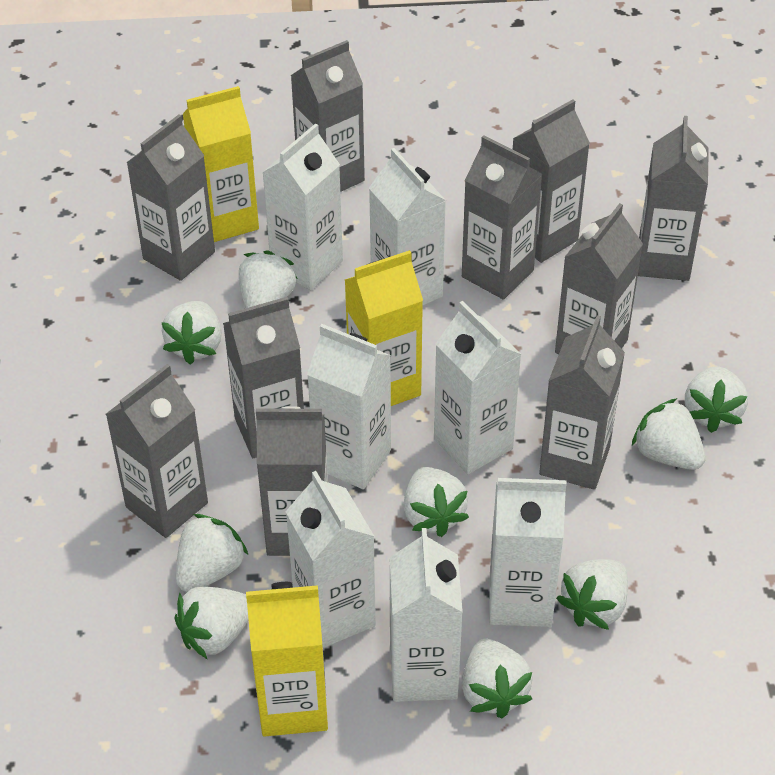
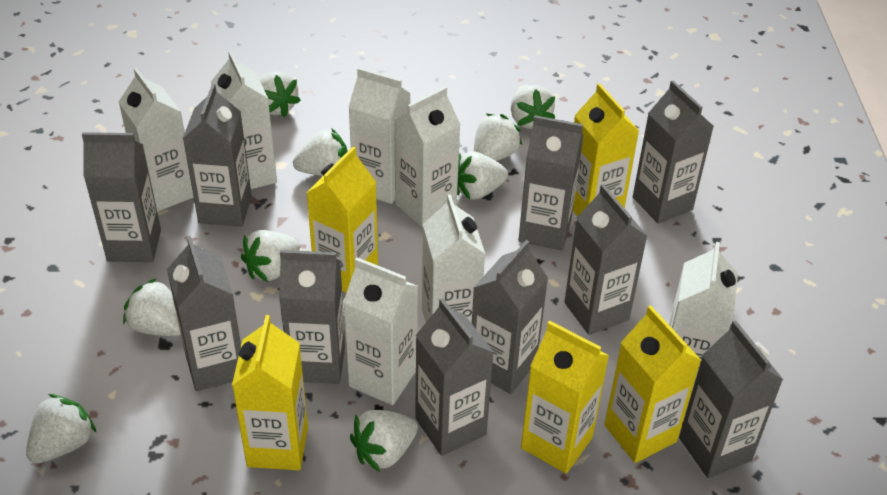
yellow carton: 3 -> 5

